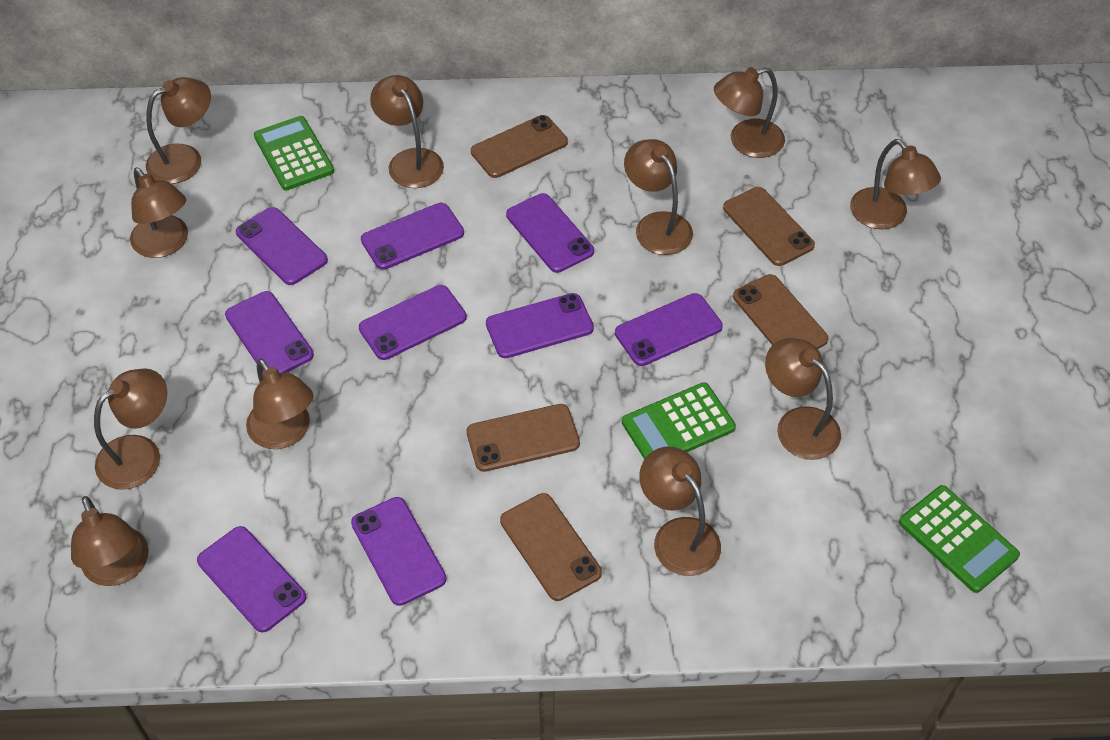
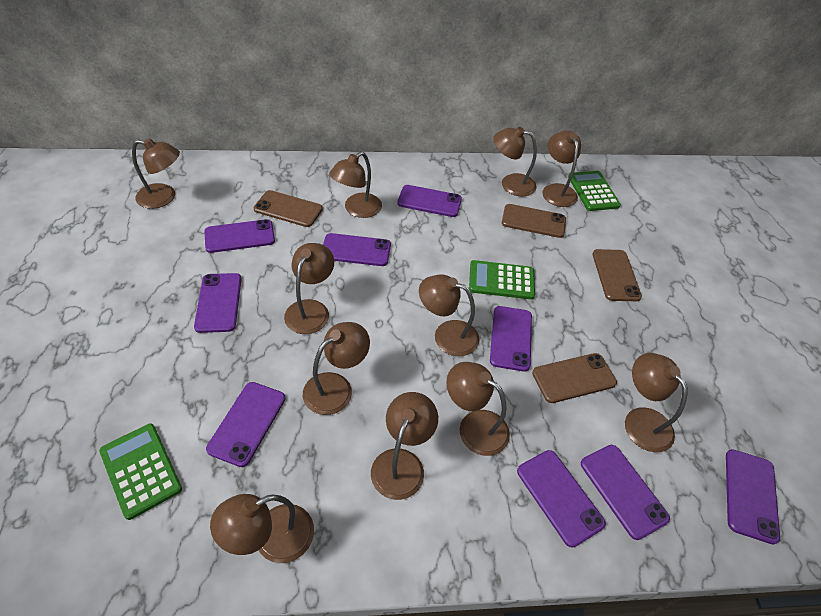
brown phone: 5 -> 4

